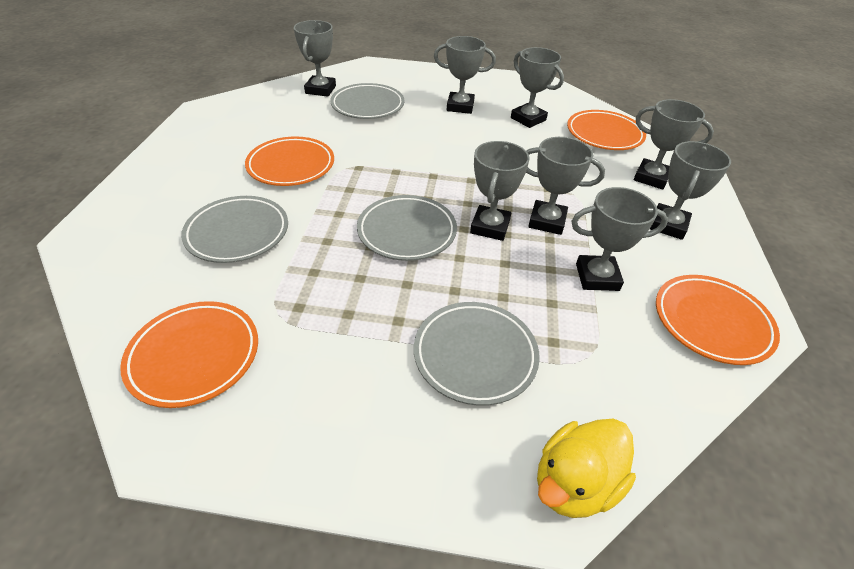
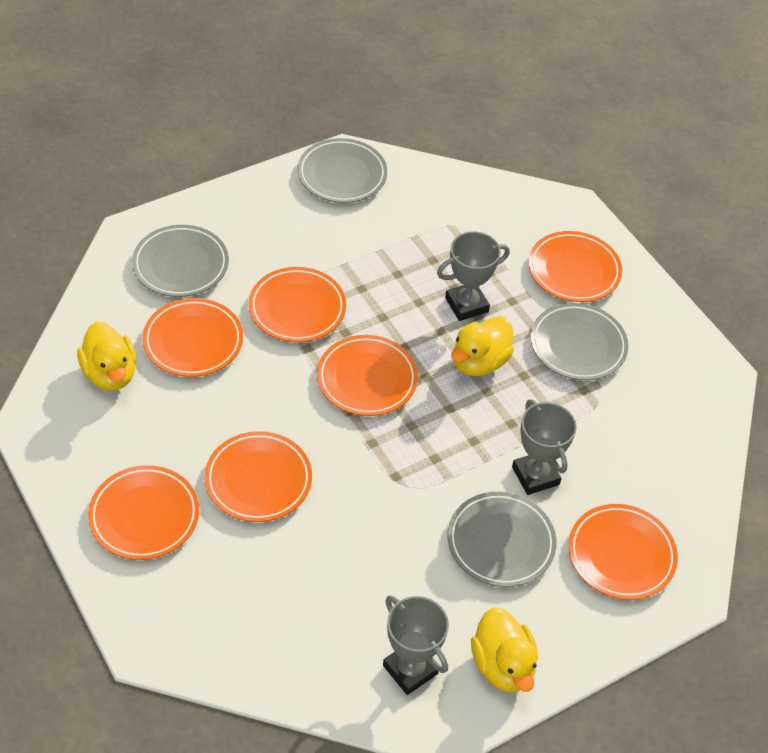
grey trophy: 8 -> 3
orange plate: 4 -> 7
yellow duck: 1 -> 3

